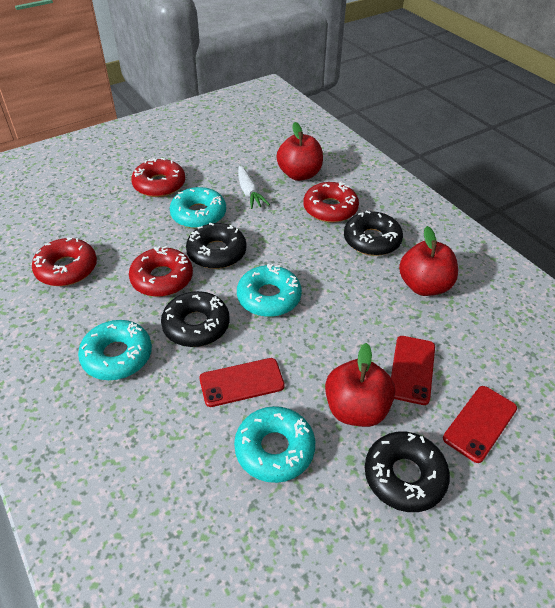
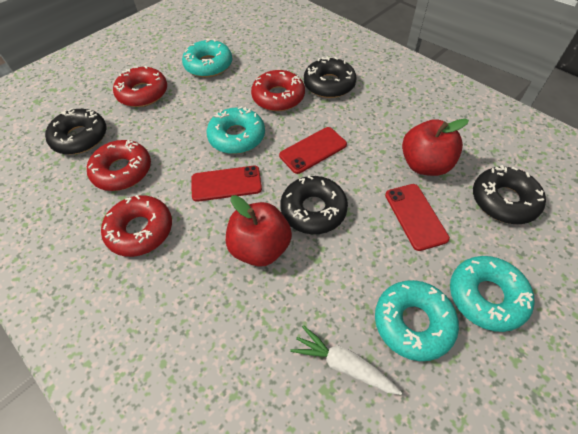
red apple: 3 -> 2

